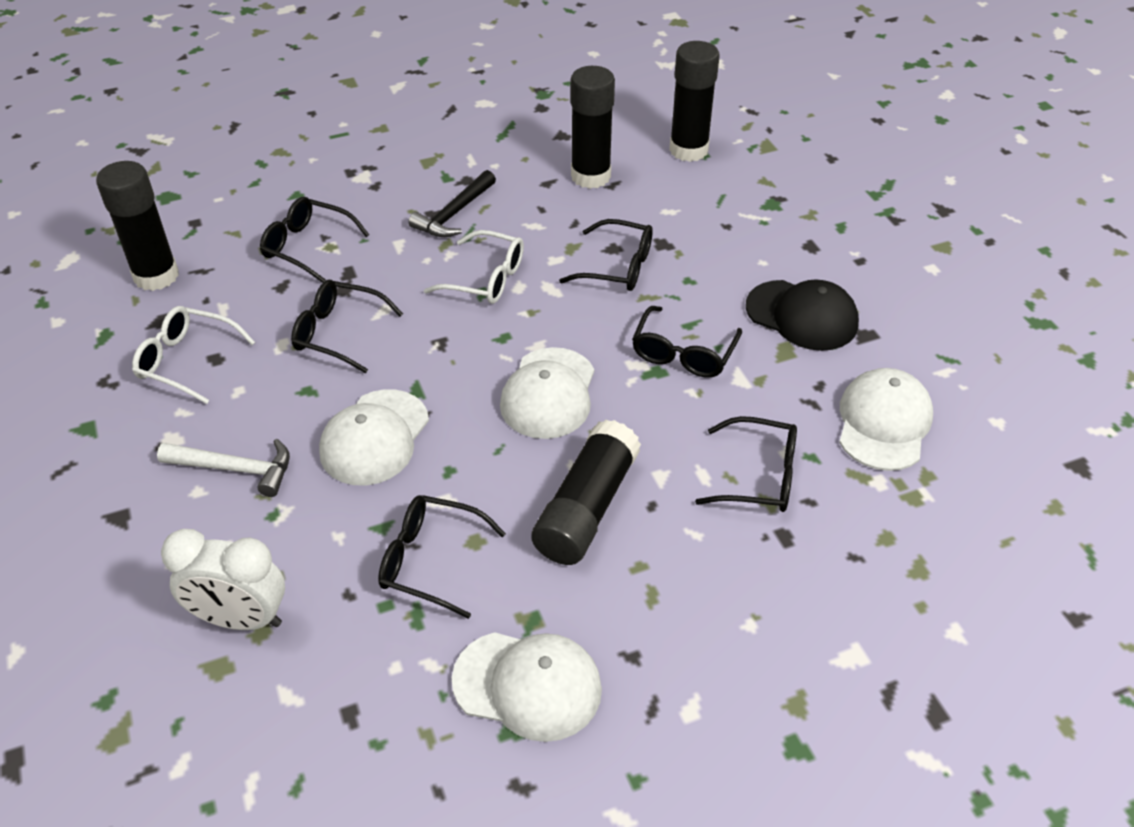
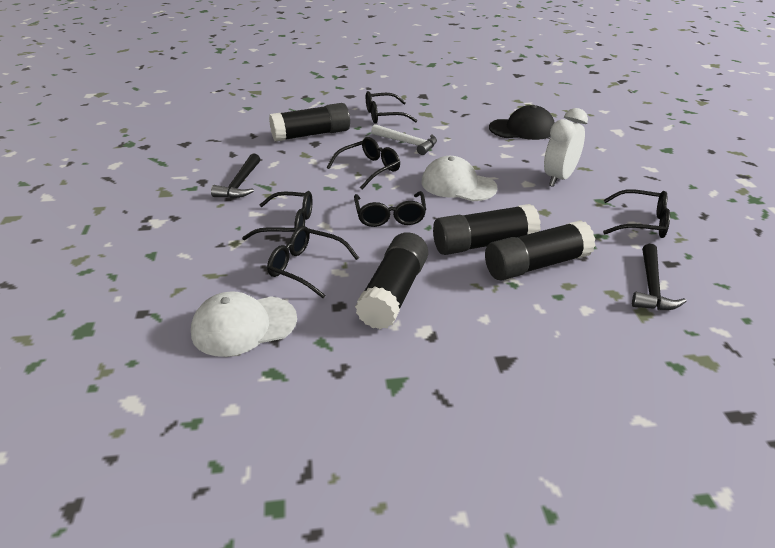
black hammer: 1 -> 2
white cap: 4 -> 2
white glasses: 2 -> 0

